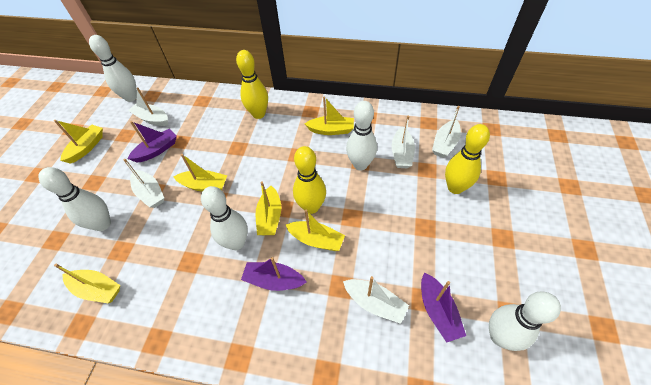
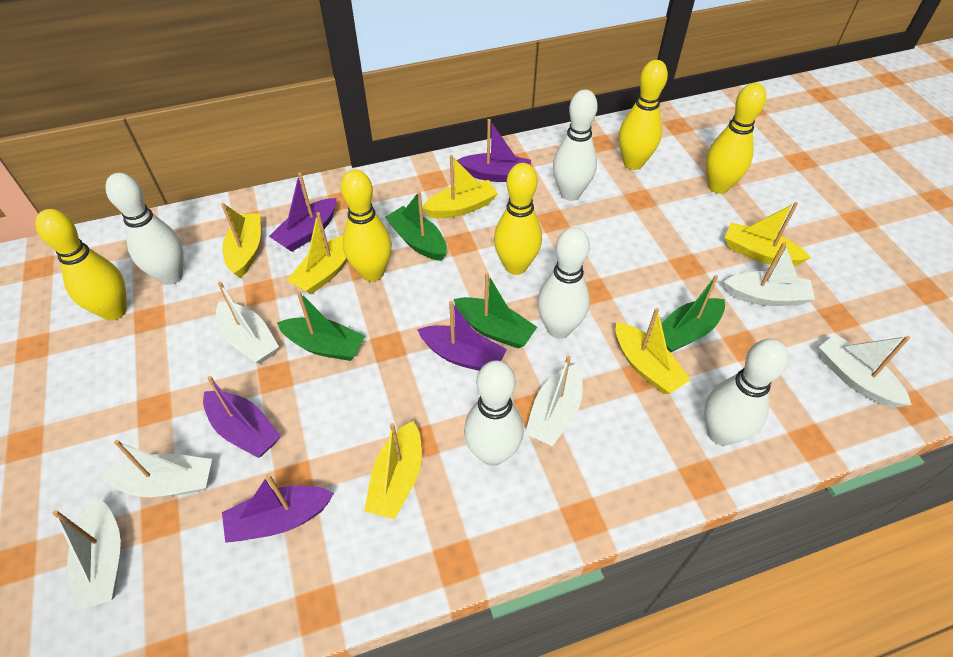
green boat: 0 -> 4
purple boat: 3 -> 5
white boat: 5 -> 6
yellow bowling pin: 3 -> 5

